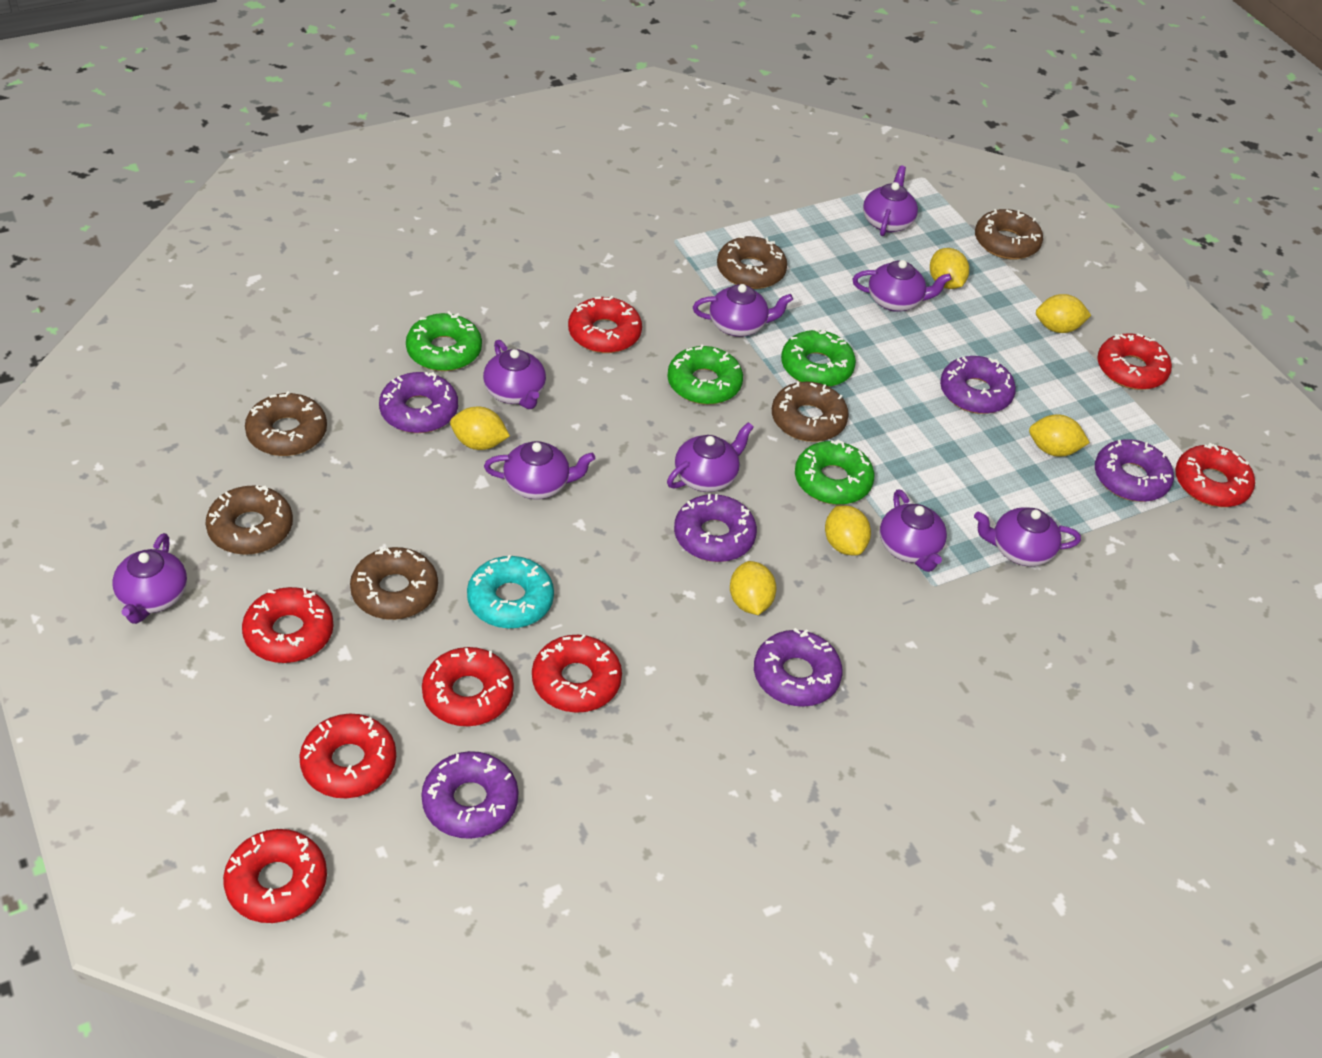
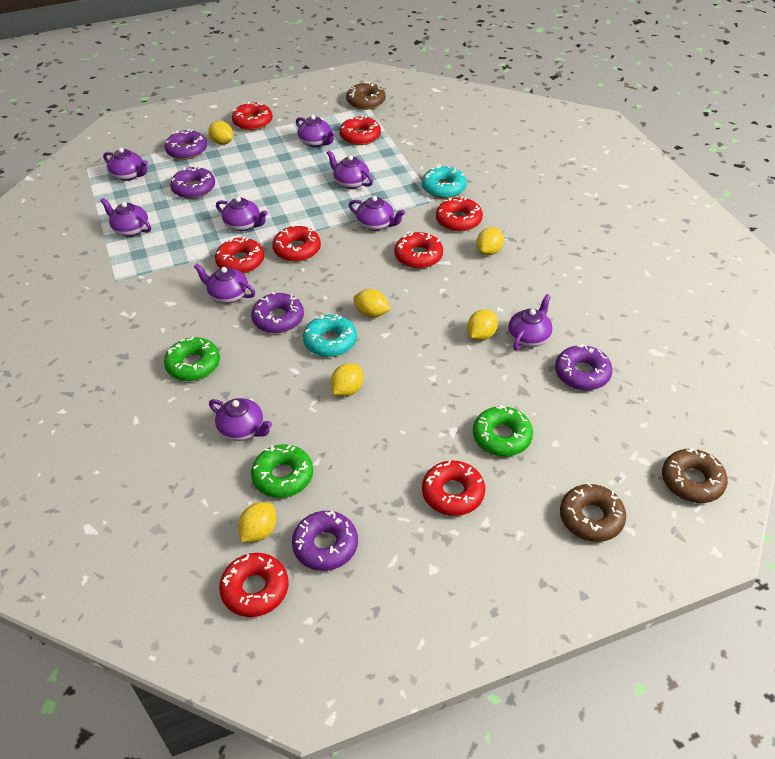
brown donut: 6 -> 3
green donut: 4 -> 3
purple donut: 6 -> 5
turquoise donut: 1 -> 2

